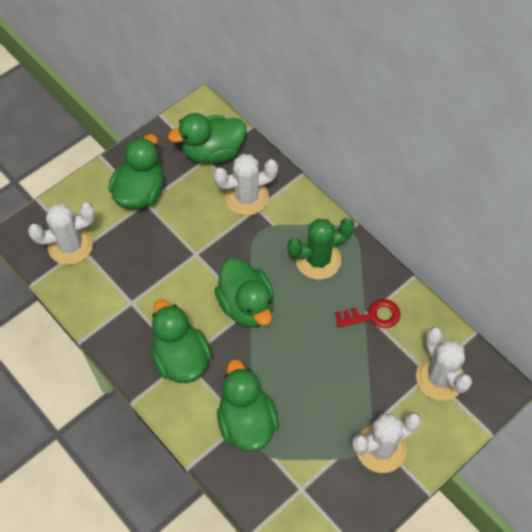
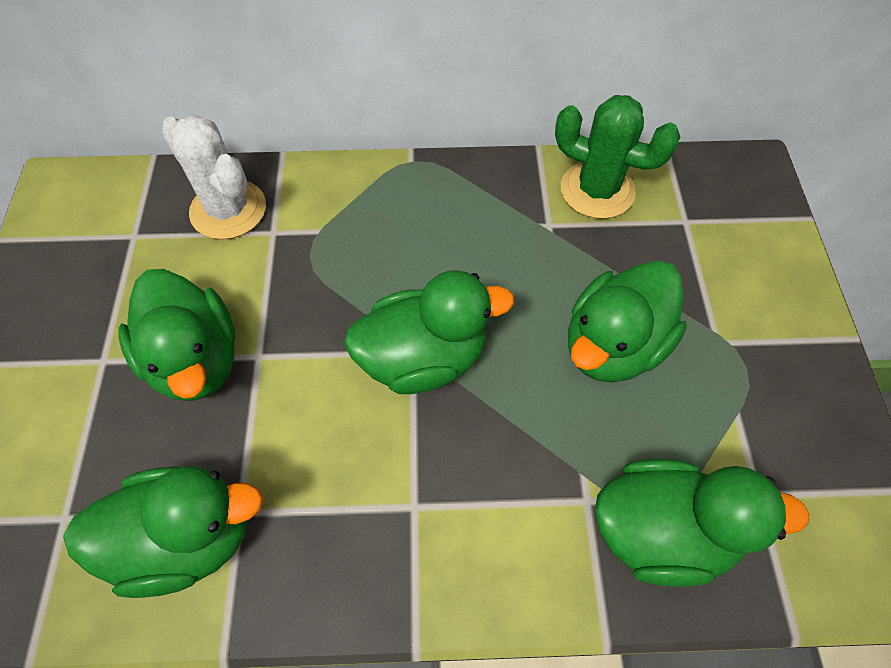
red key: 1 -> 0
white cactus: 4 -> 1

